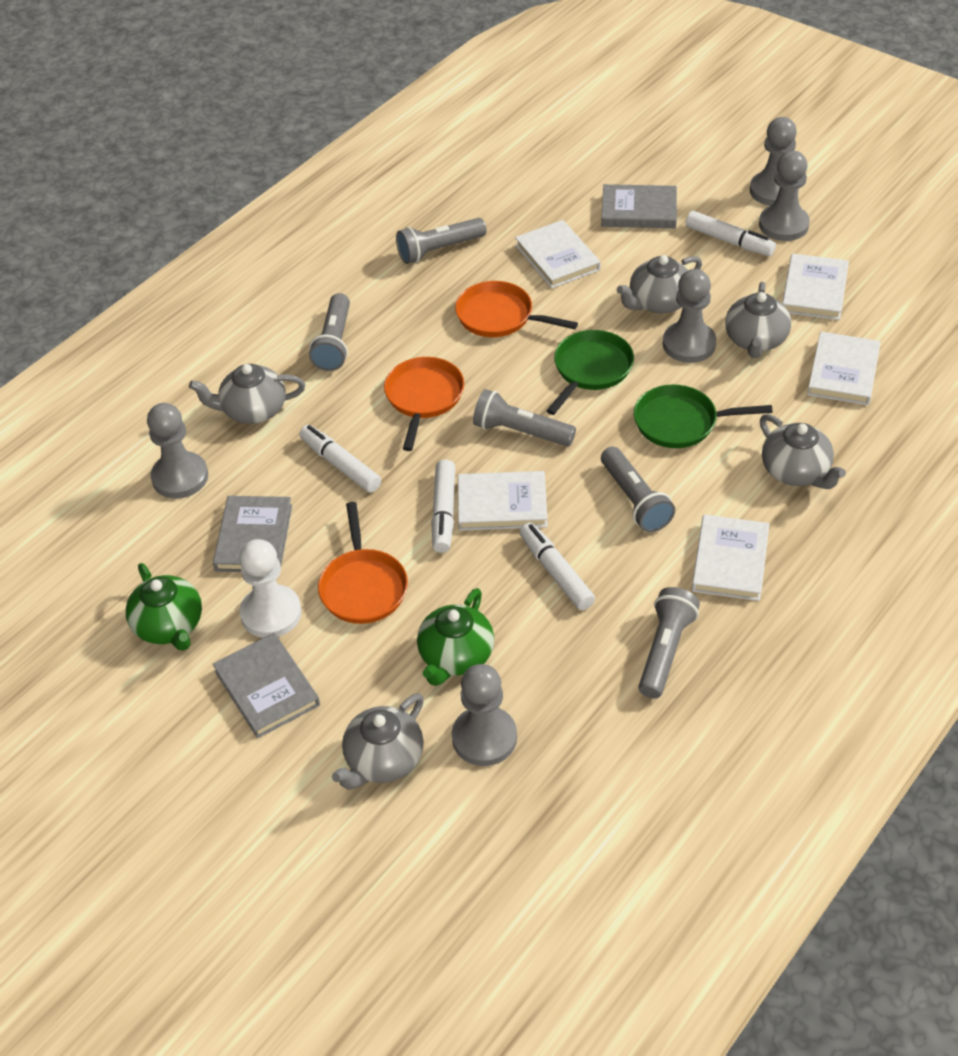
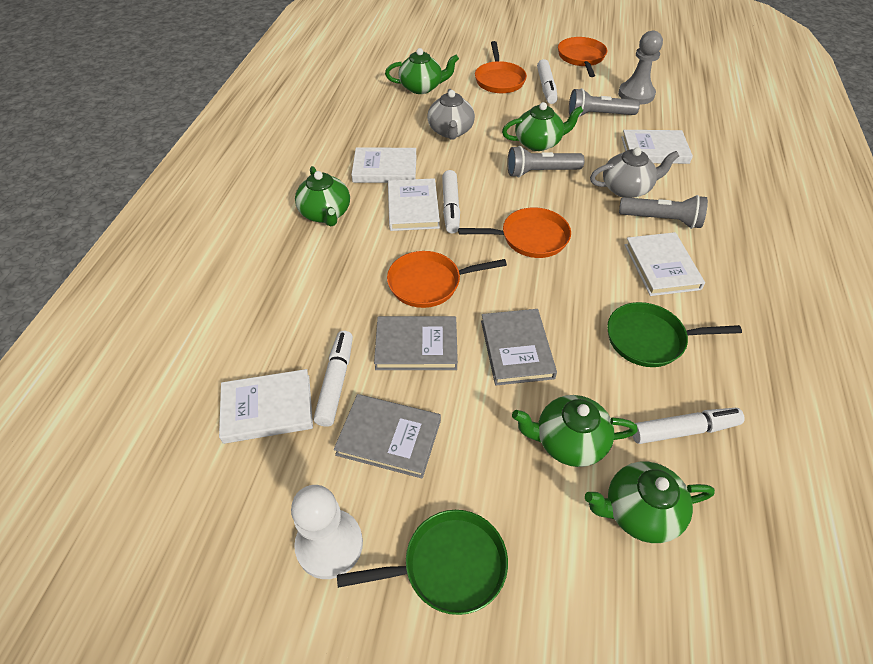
green teapot: 2 -> 5
grey flashlight: 5 -> 3
grey pawn: 5 -> 1
grey teapot: 5 -> 2
orange pan: 3 -> 4

